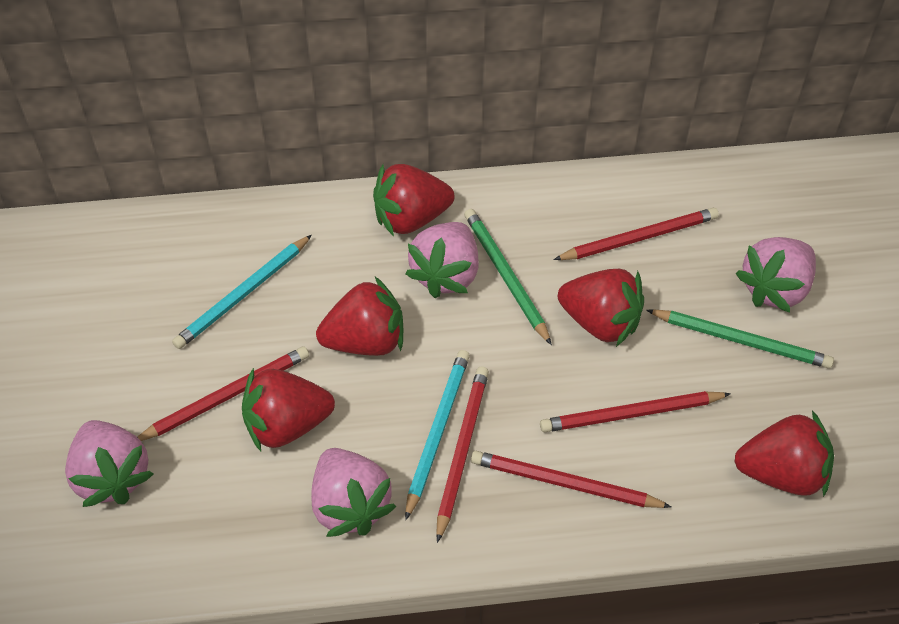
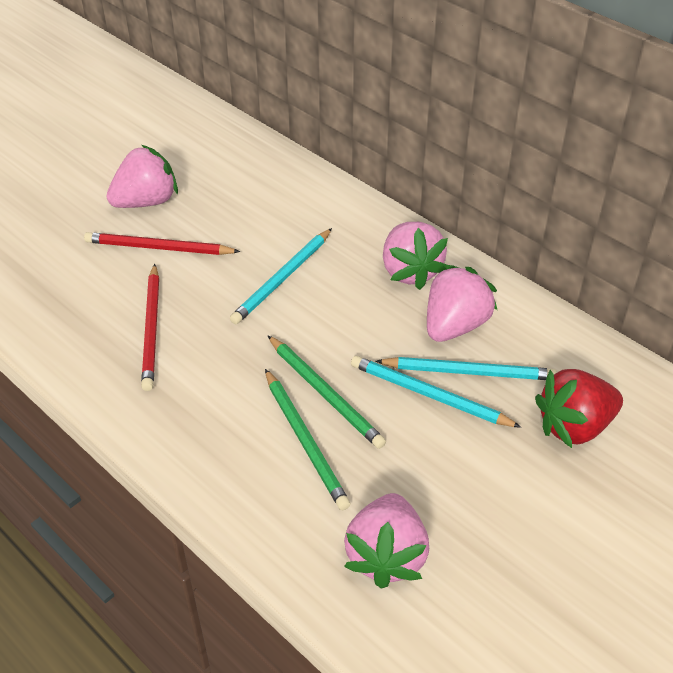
red pencil: 5 -> 2
red strawberry: 5 -> 1
turquoise pencil: 2 -> 3

